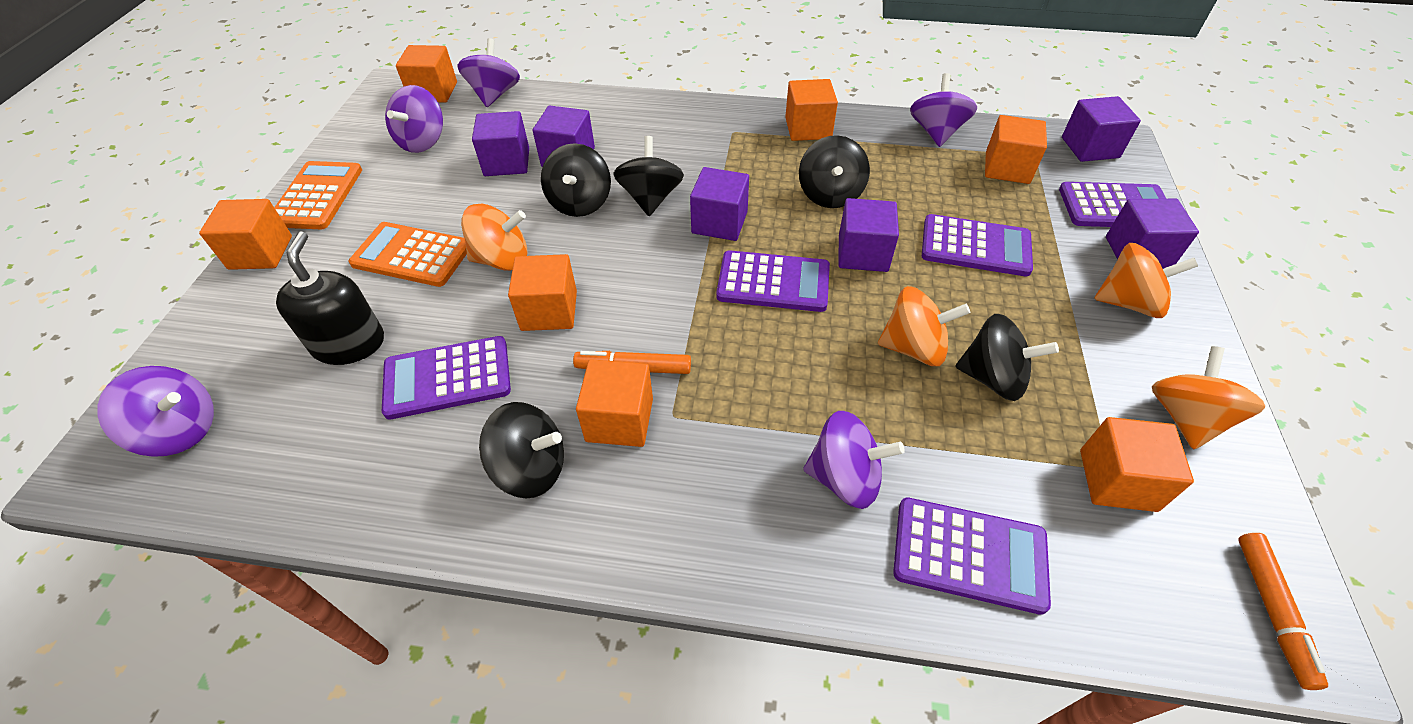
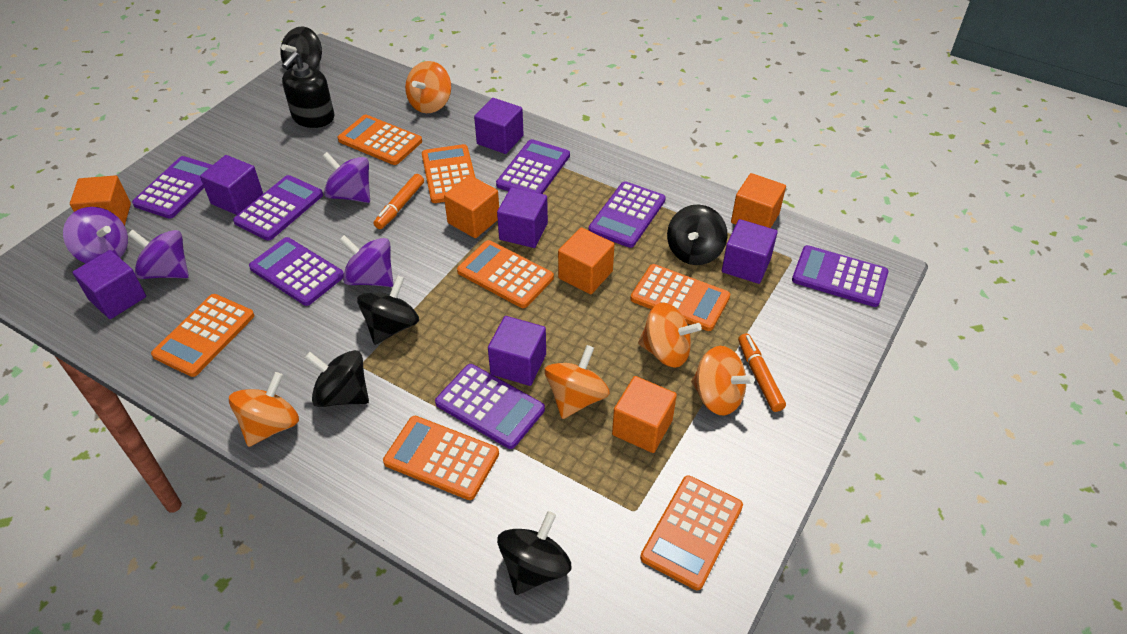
orange calculator: 2 -> 7
orange cube: 7 -> 5
orange spinning top: 4 -> 5
purple calculator: 5 -> 7
purple spinning top: 5 -> 4

